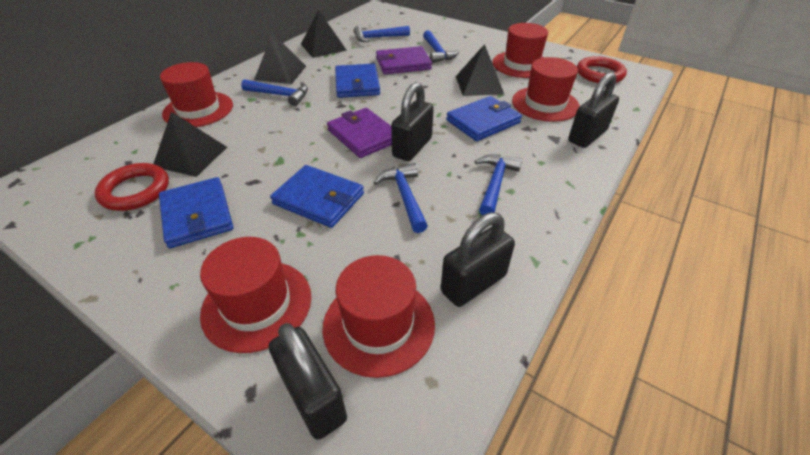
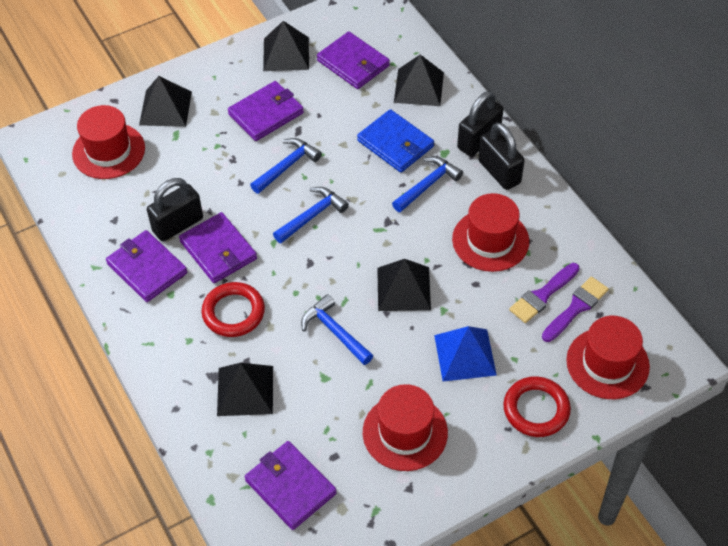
black padlock: 4 -> 3
black pyramid: 4 -> 5
blue hammer: 5 -> 4
blue pyramid: 0 -> 1
blue wallet: 4 -> 1
purple brush: 0 -> 2
purple wallet: 2 -> 5
red hat: 5 -> 4

